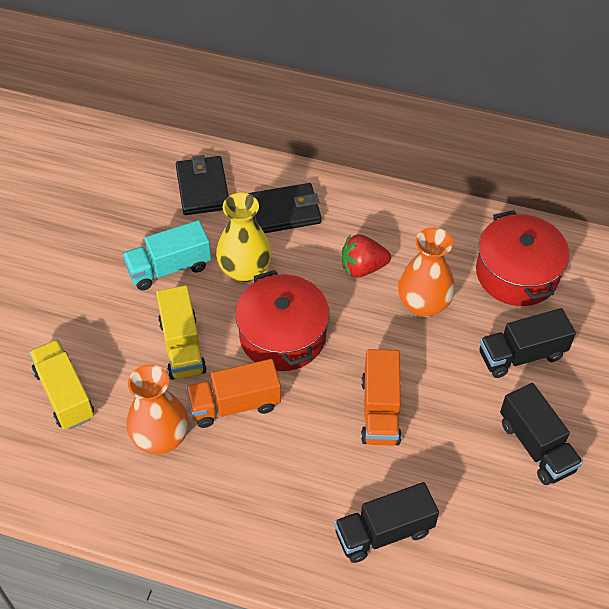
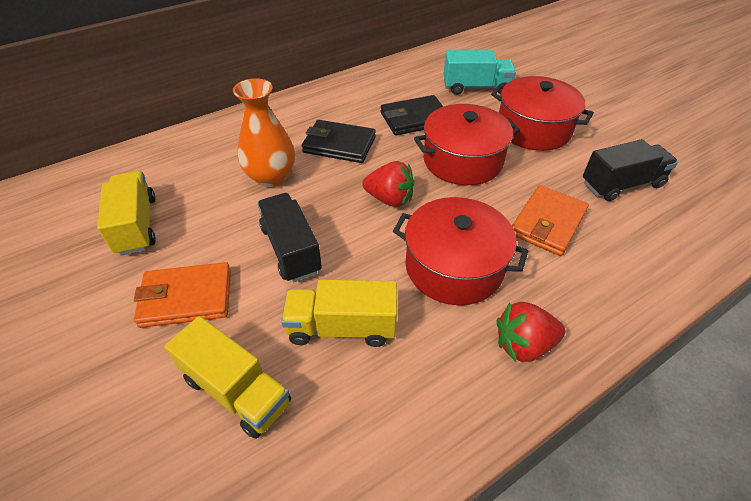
black truck: 3 -> 2
orange truck: 2 -> 0
orange vase: 2 -> 1
orange wallet: 0 -> 2
red pot: 2 -> 3
red strawberry: 1 -> 2
yellow truck: 2 -> 3
yellow vase: 1 -> 0

